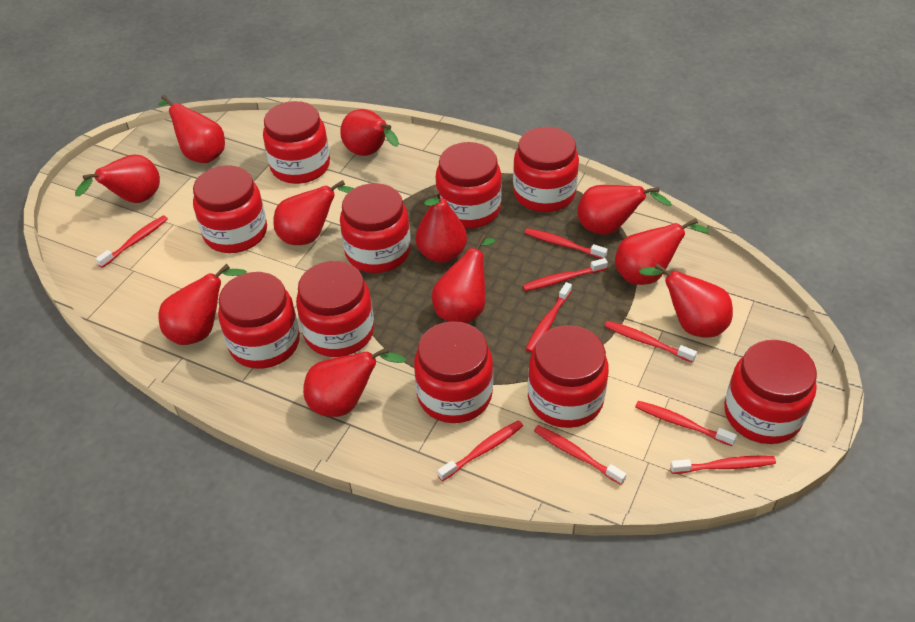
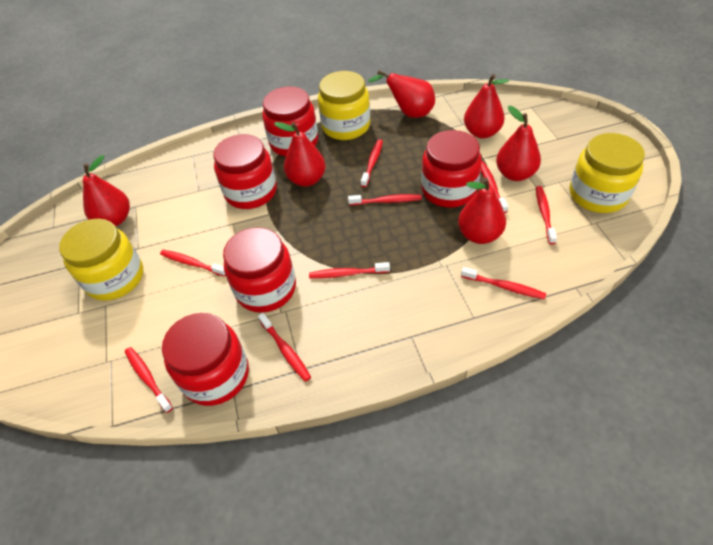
red jar: 10 -> 5
red pear: 11 -> 6
yellow jar: 0 -> 3

